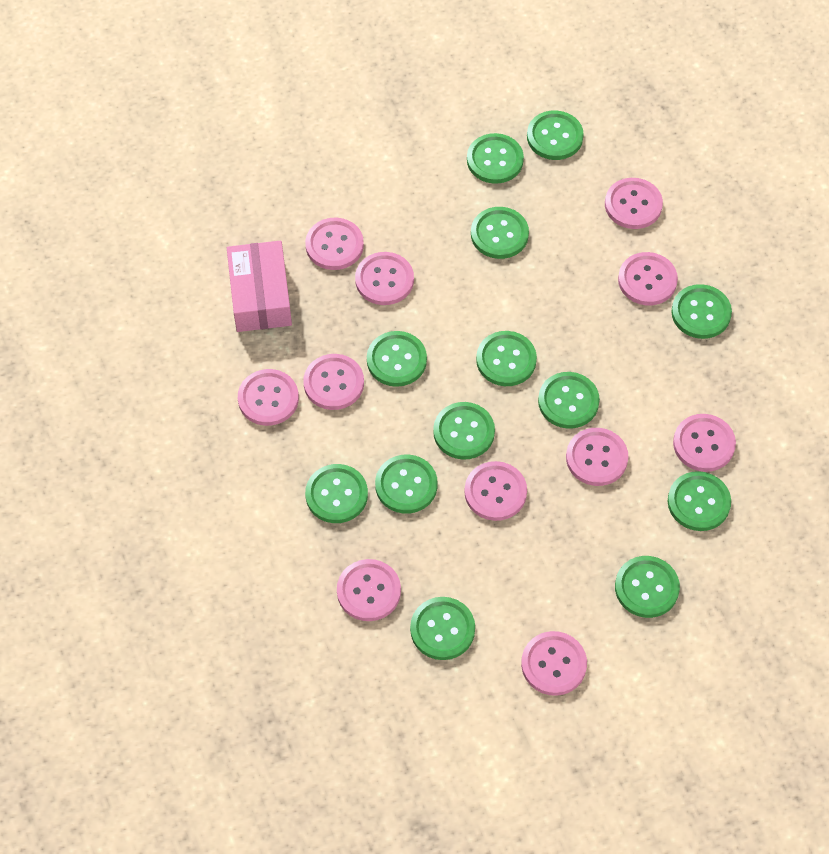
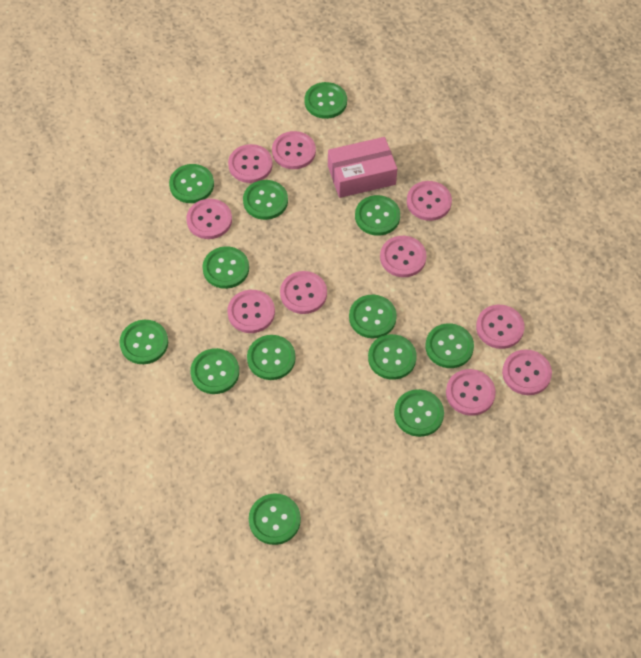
pink button: 11 -> 10

